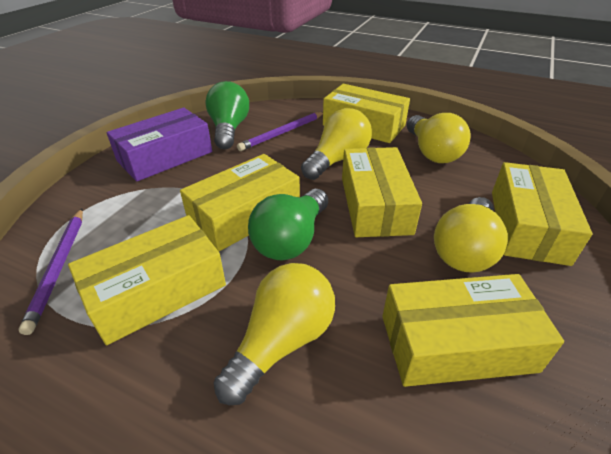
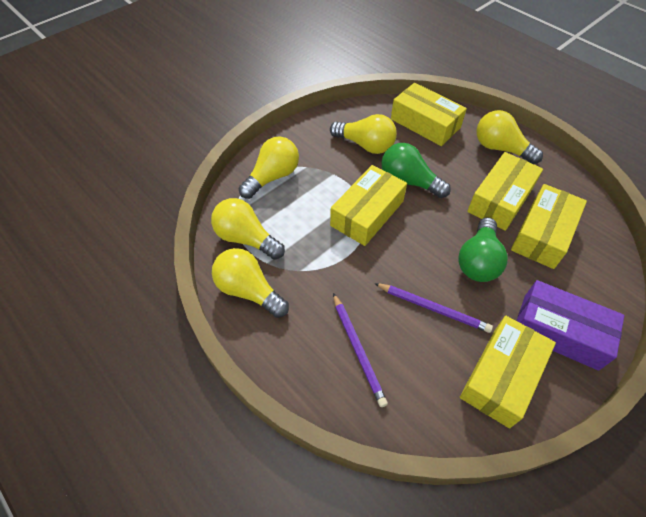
yellow box: 6 -> 5
yellow light bulb: 4 -> 5

